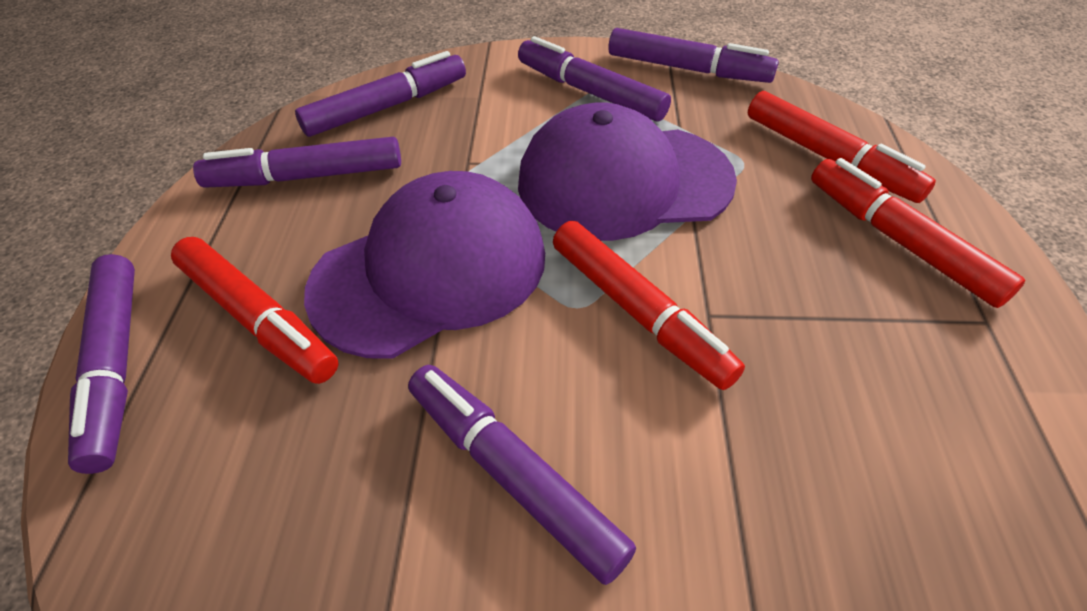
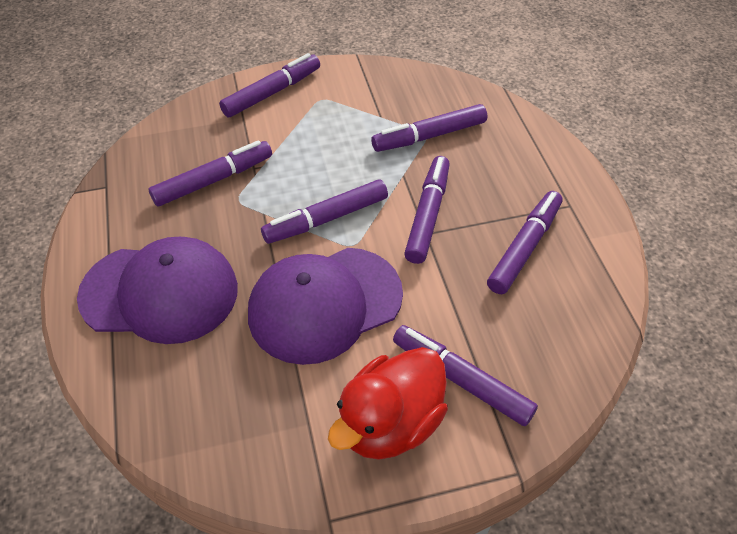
purple marker: 6 -> 7
red duck: 0 -> 1
red marker: 4 -> 0

